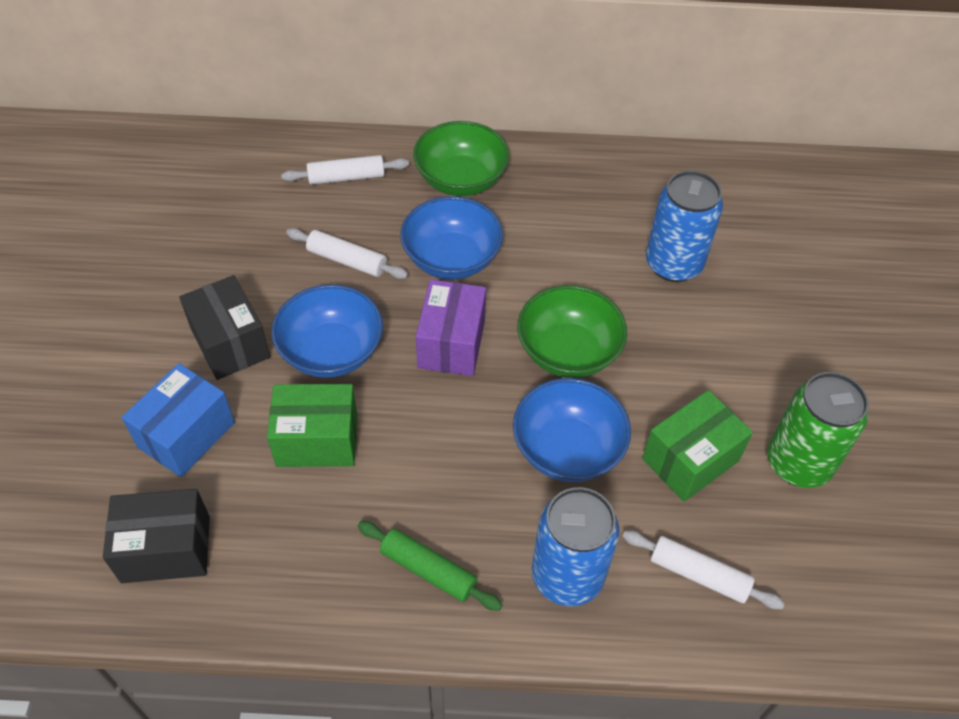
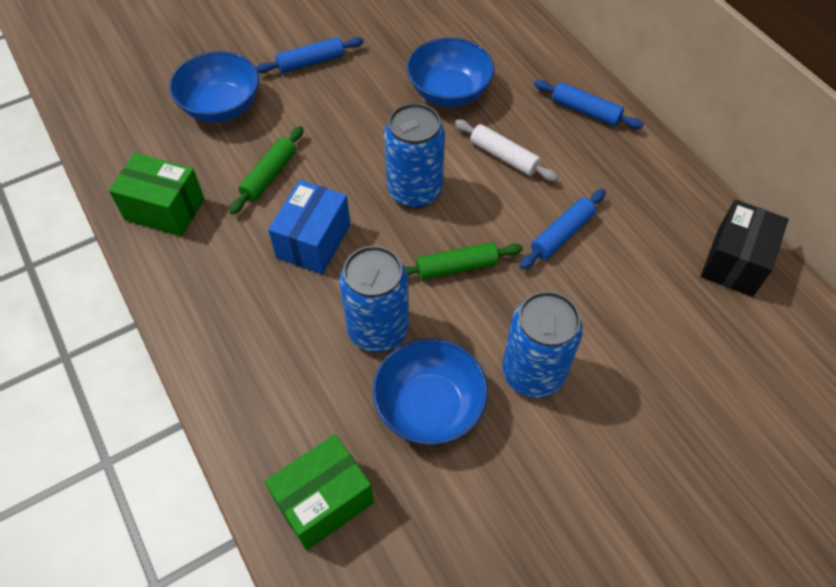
black box: 2 -> 1
blue can: 2 -> 3
blue rolling pin: 0 -> 3
green bowl: 2 -> 0
green can: 1 -> 0
green rolling pin: 1 -> 2
purple box: 1 -> 0
white rolling pin: 3 -> 1

